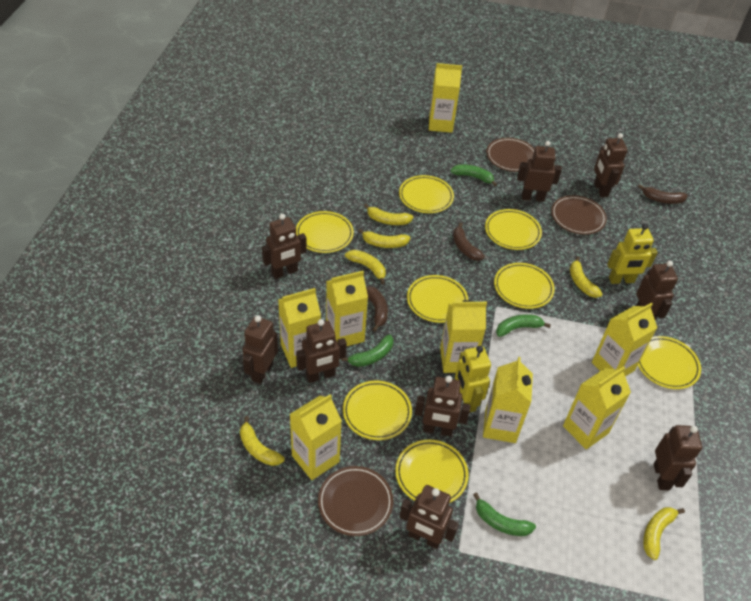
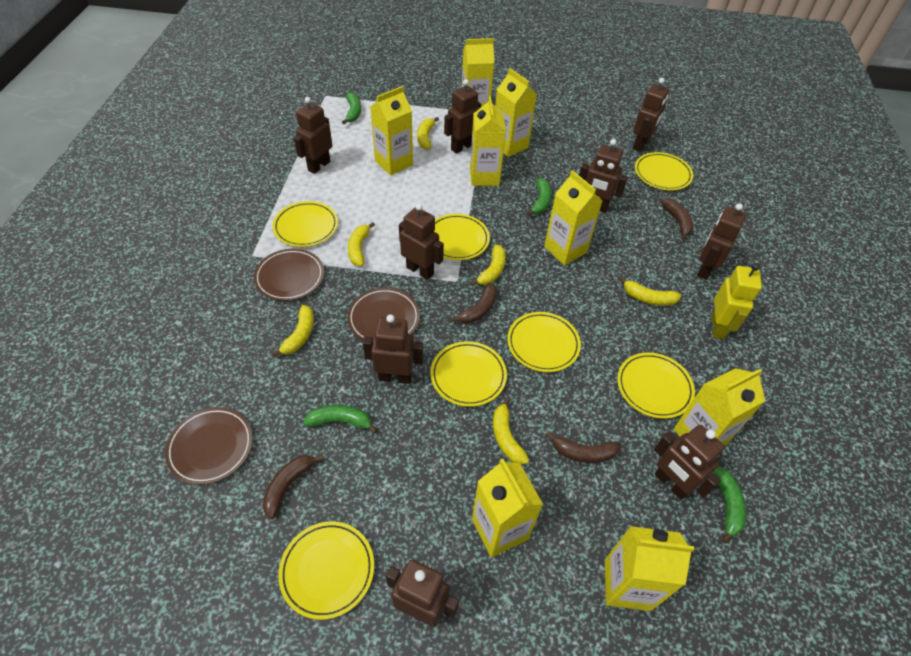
brown banana: 3 -> 4
yellow plate: 8 -> 7
yellow robot: 2 -> 1

